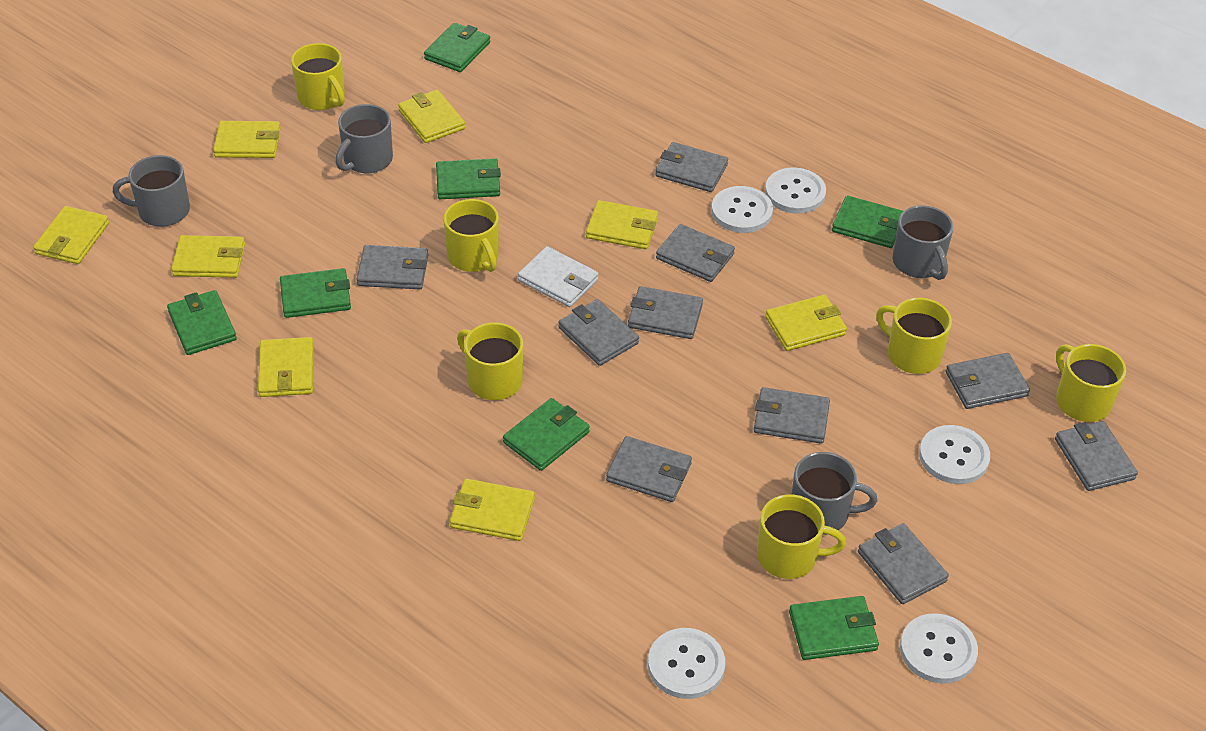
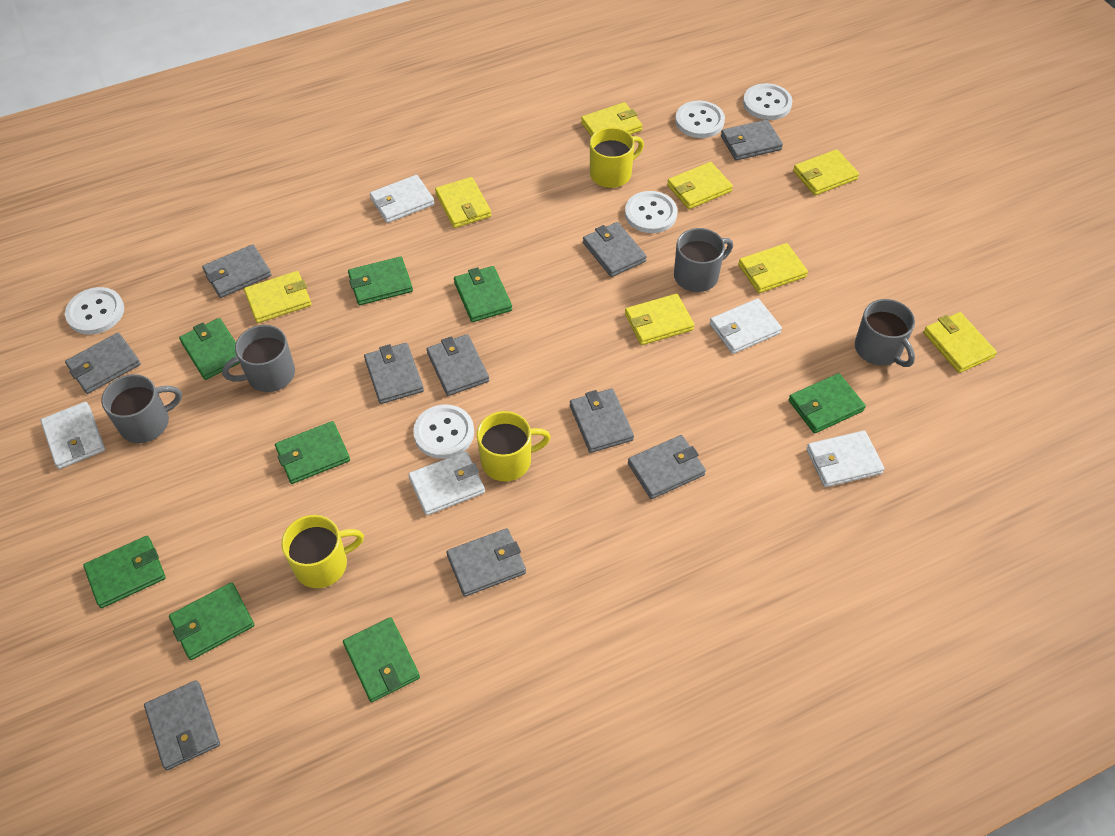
green wallet: 7 -> 8
white wallet: 1 -> 5
yellow mug: 6 -> 3

